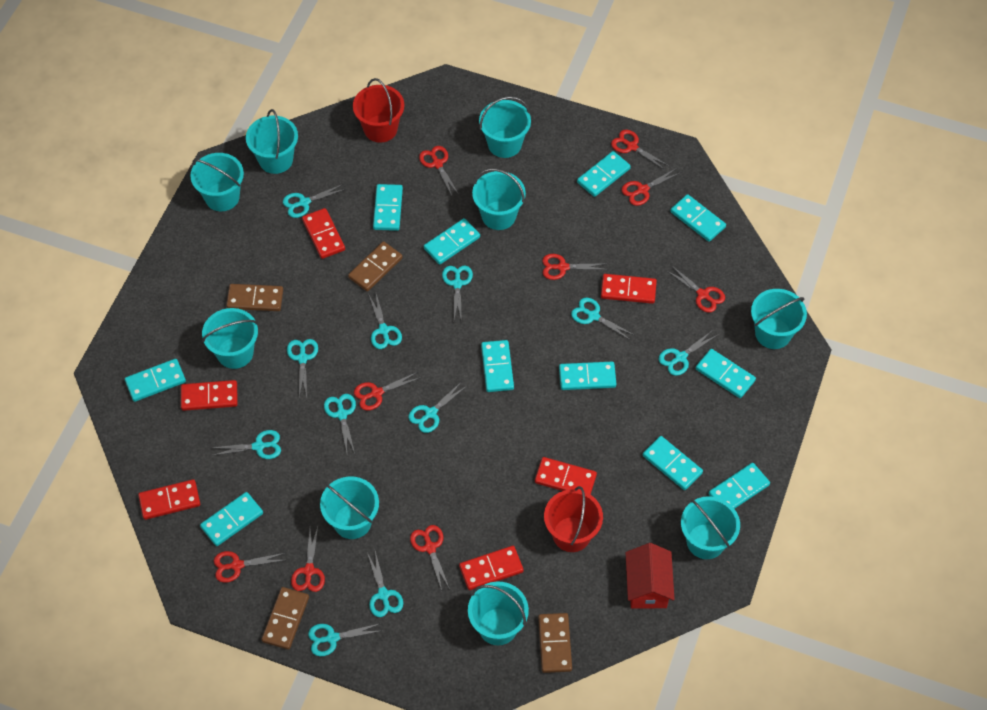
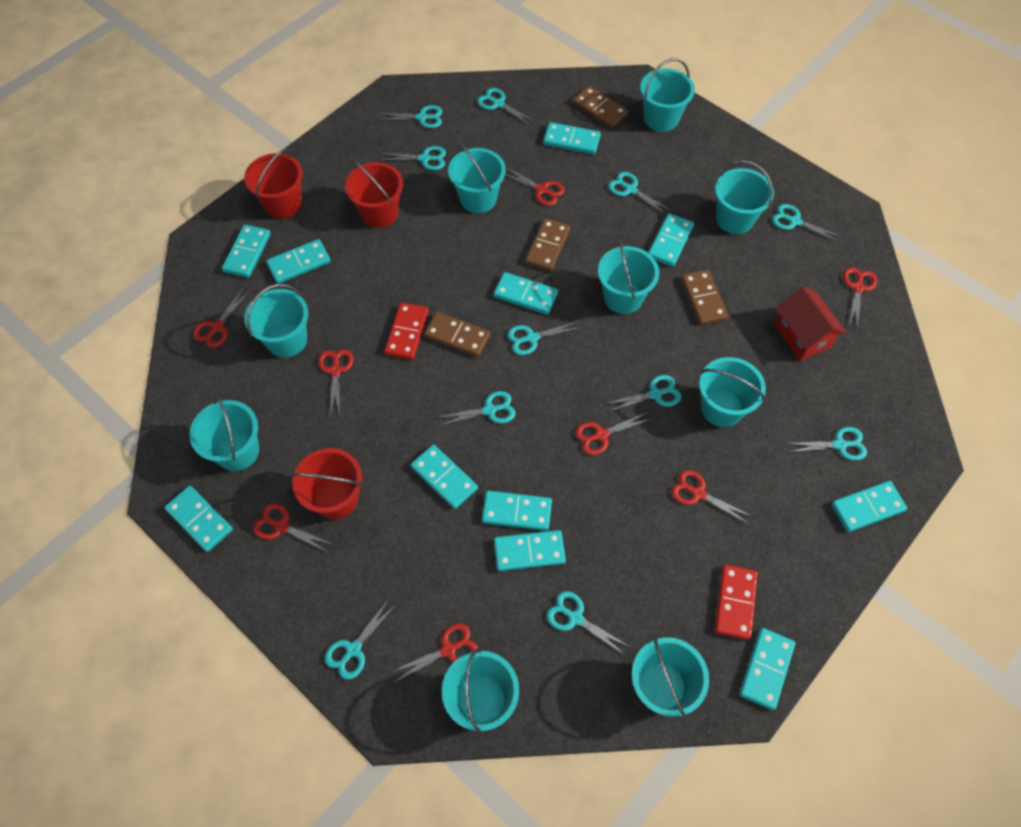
red bucket: 2 -> 3
red domino: 6 -> 2
red scissors: 9 -> 8

